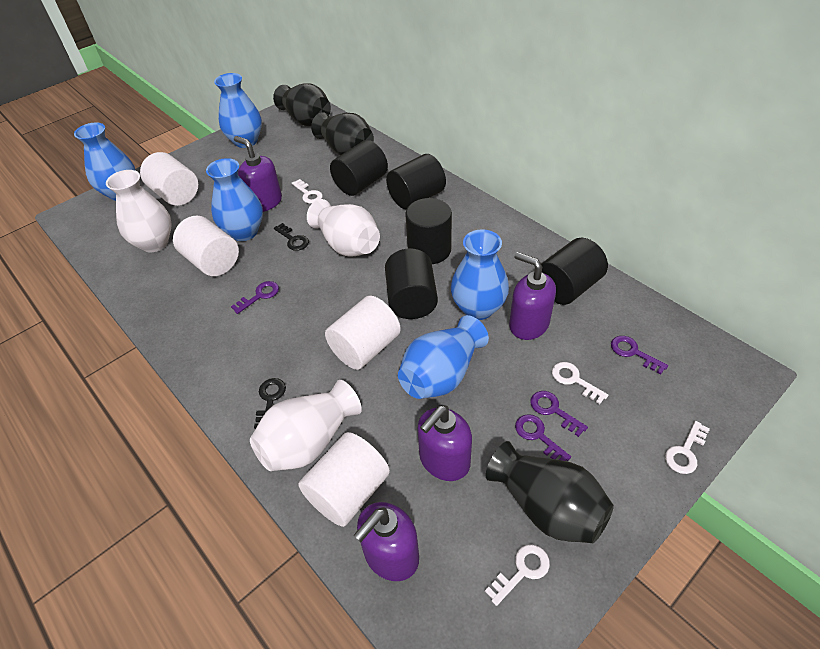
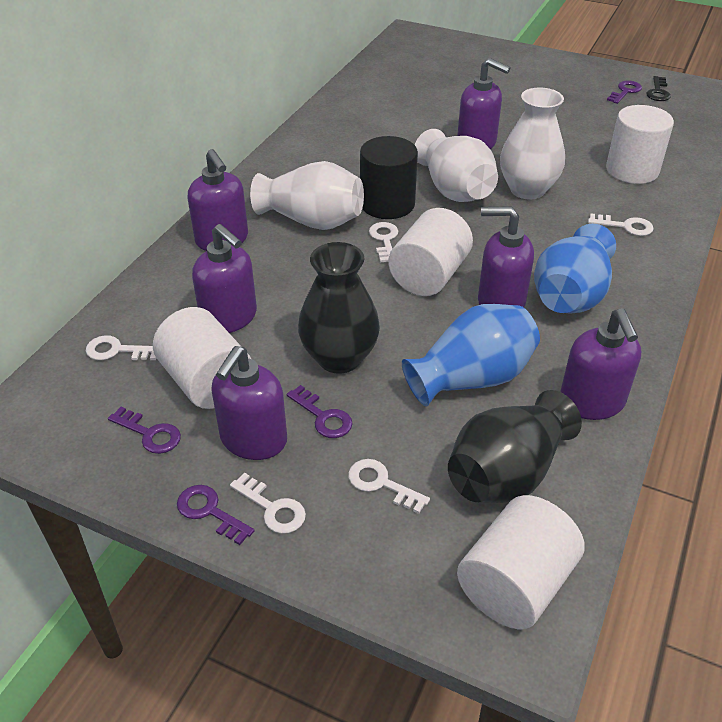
black cylinder: 5 -> 1
black key: 2 -> 1
black vase: 3 -> 2
blue vase: 5 -> 2
purple soap dispenser: 4 -> 6
white key: 4 -> 5

